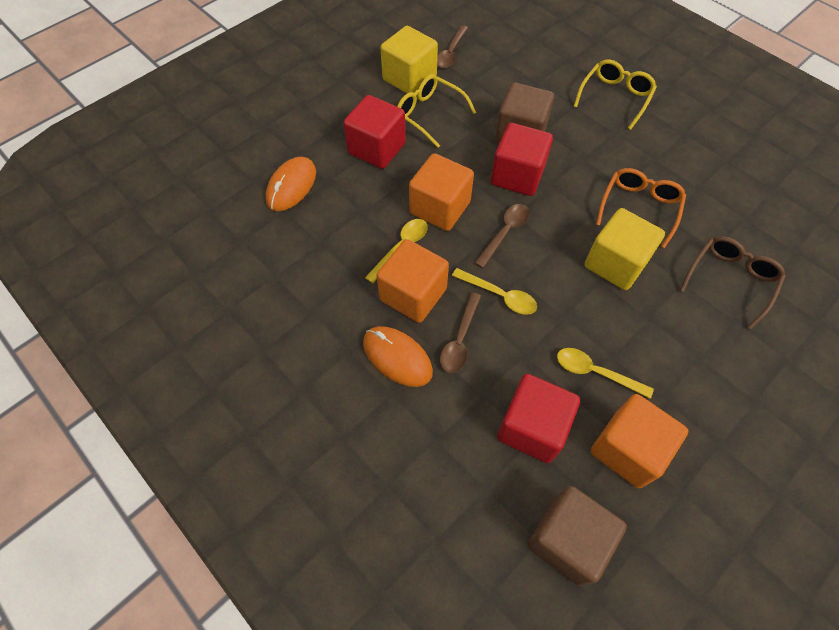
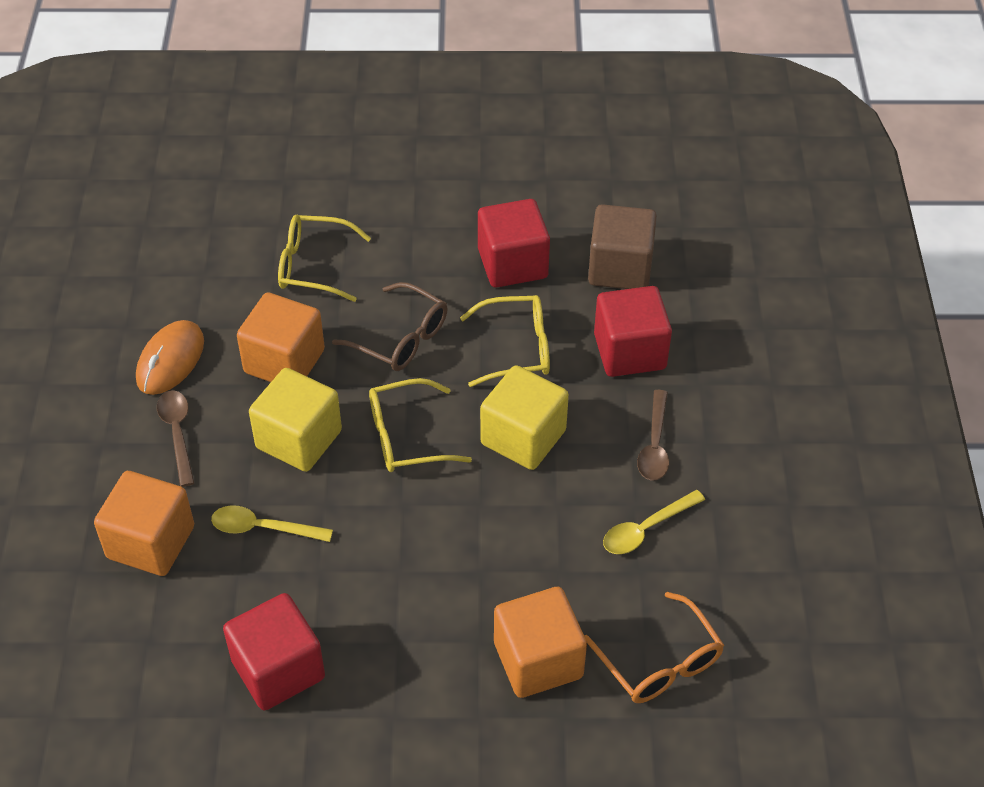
brown cube: 2 -> 1
brown spoon: 3 -> 2
orange mouse: 2 -> 1
yellow glasses: 2 -> 3
yellow spoon: 3 -> 2

